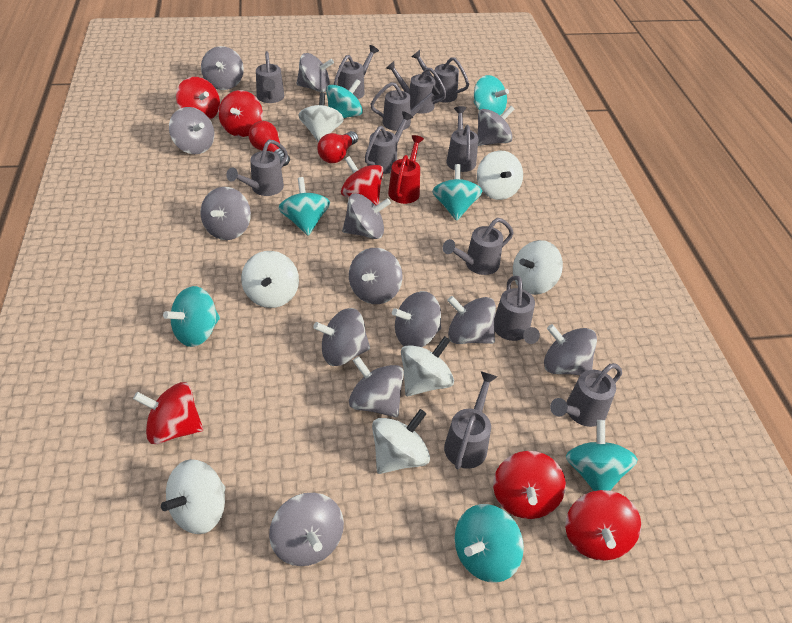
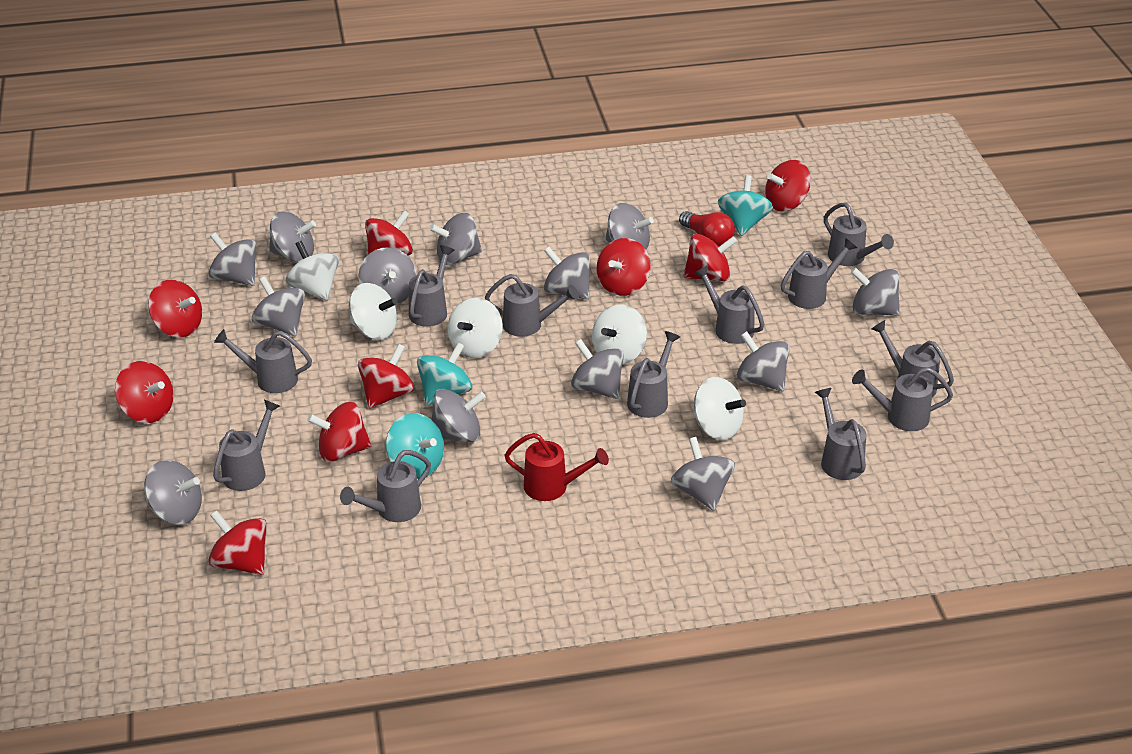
red light bulb: 2 -> 1
red spinning top: 6 -> 9
turquoise spinning top: 7 -> 3
white spinning top: 7 -> 5

